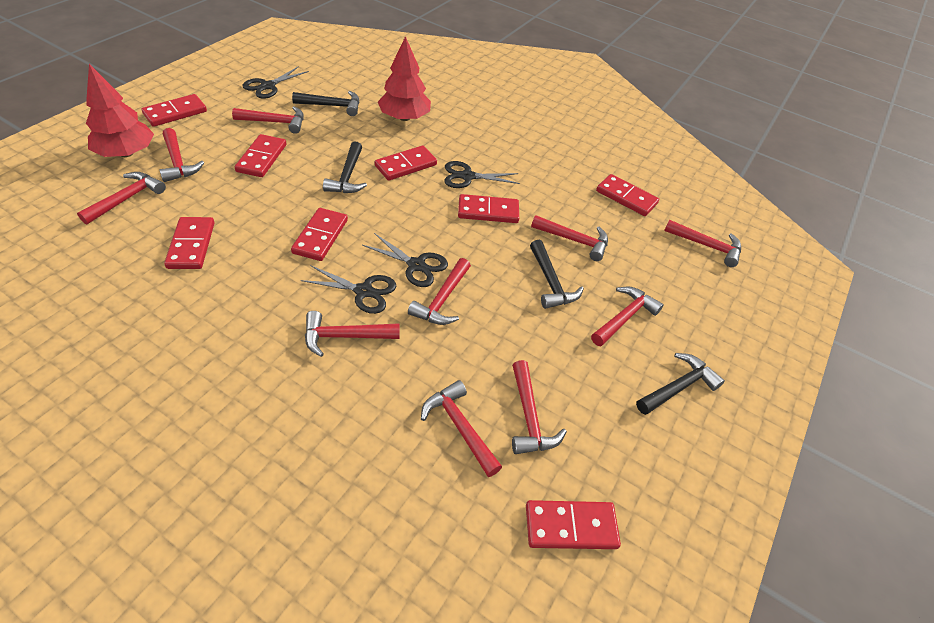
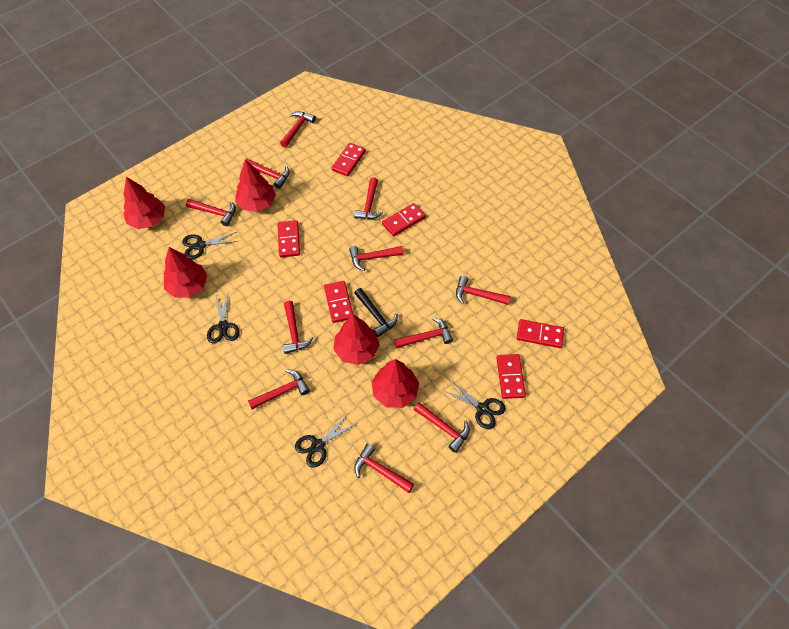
black hammer: 4 -> 1
red domino: 8 -> 6
red hammer: 10 -> 11
red tree: 2 -> 5

